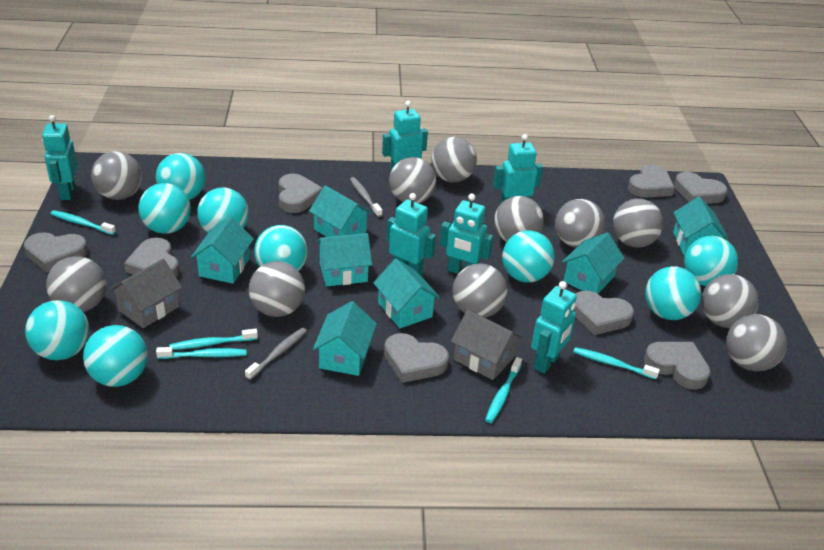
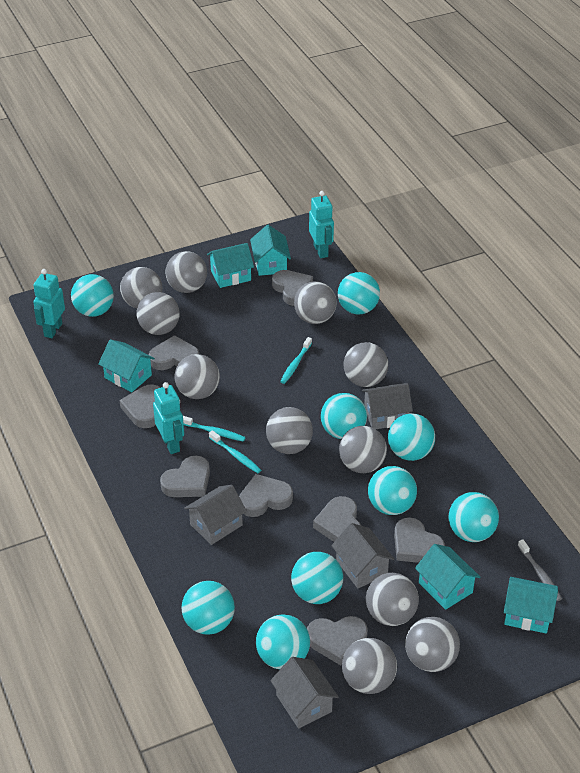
grey house: 2 -> 4
grey toothbrush: 2 -> 1
turquoise house: 7 -> 5
turquoise robot: 6 -> 3
turquoise toothbrush: 5 -> 3

